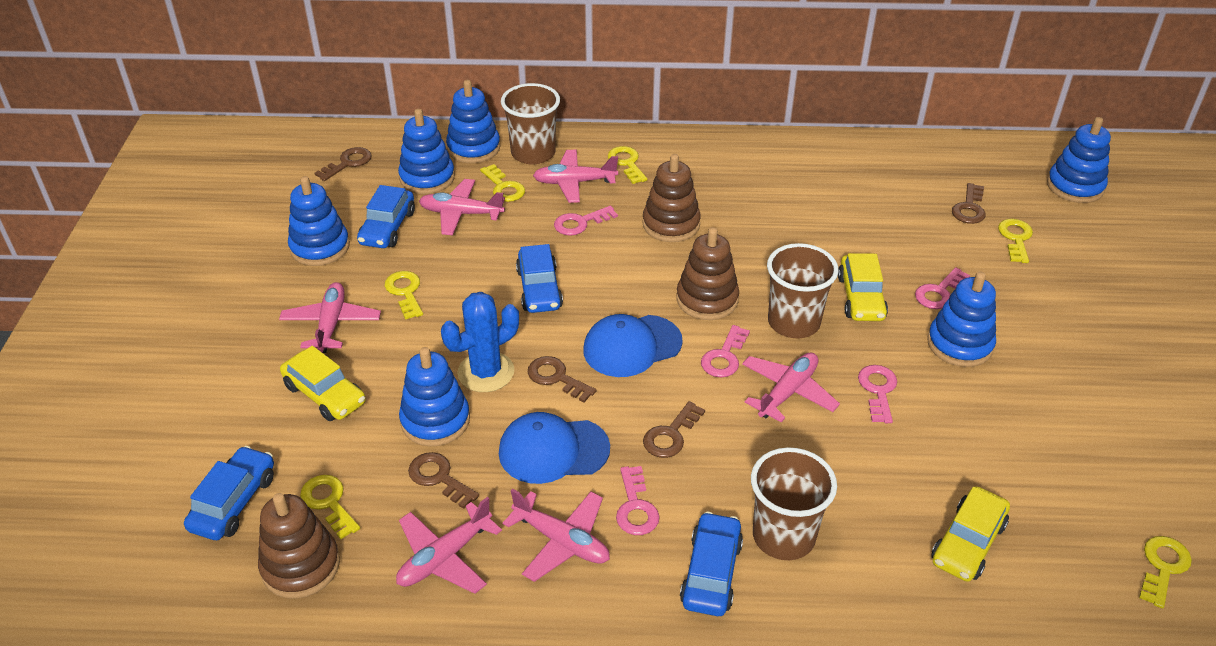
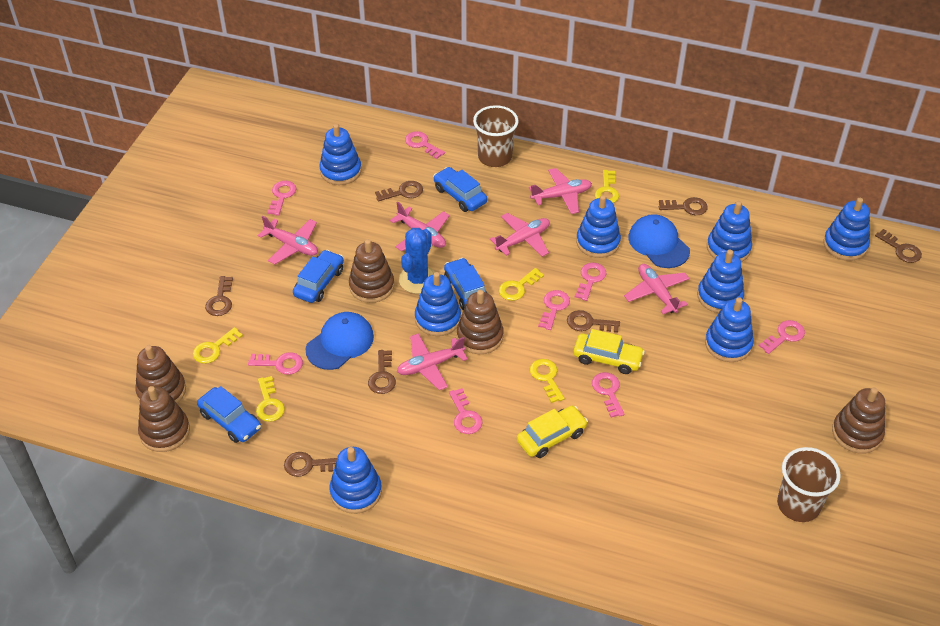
blue stacking toy: 6 -> 8
brown cup: 3 -> 2
brown key: 5 -> 7
brown stacking toy: 3 -> 5
pink key: 5 -> 8
yellow car: 3 -> 2
yellow key: 6 -> 5

